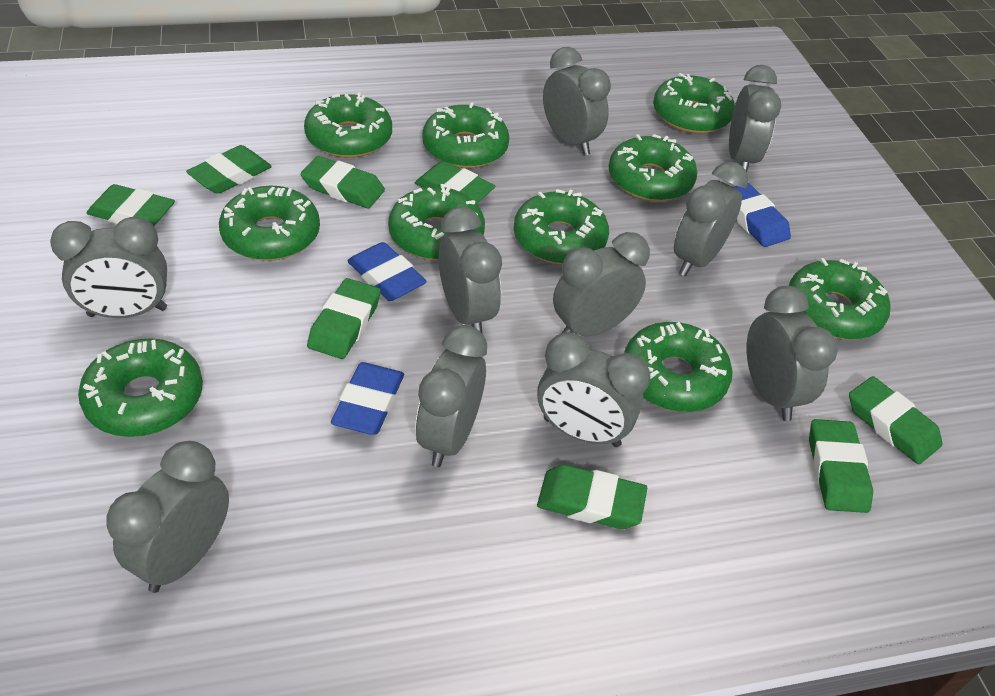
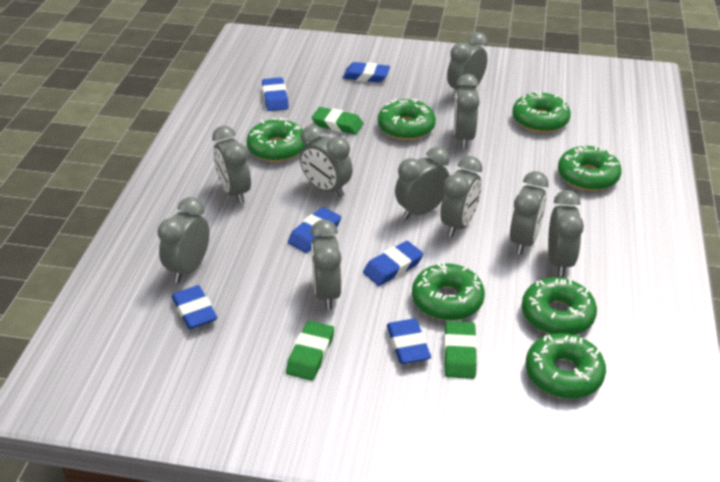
blue eraser: 3 -> 6
green donut: 10 -> 7
green eraser: 8 -> 3

